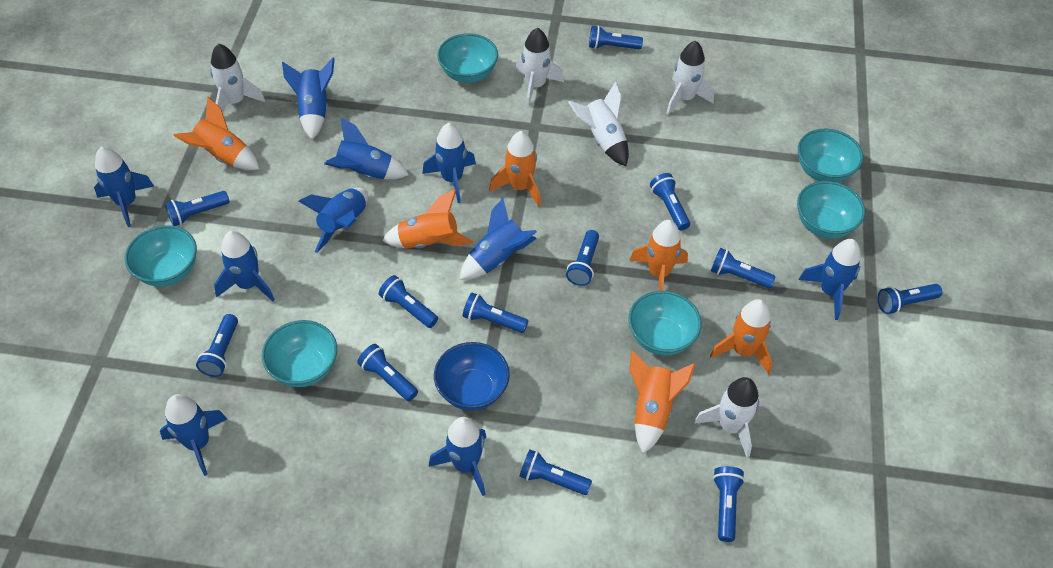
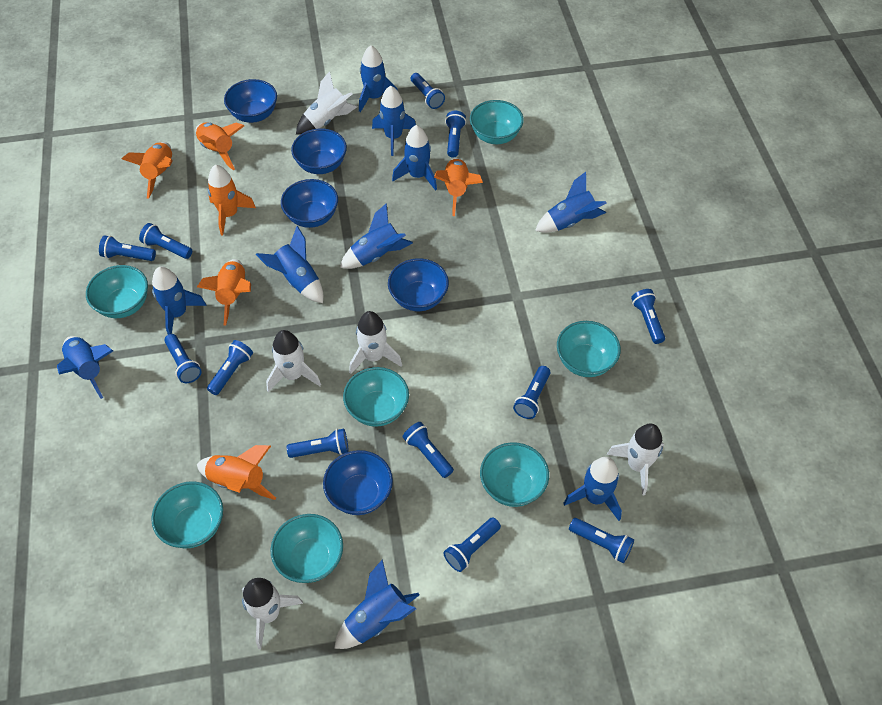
blue bowl: 1 -> 5
turquoise bowl: 6 -> 7

